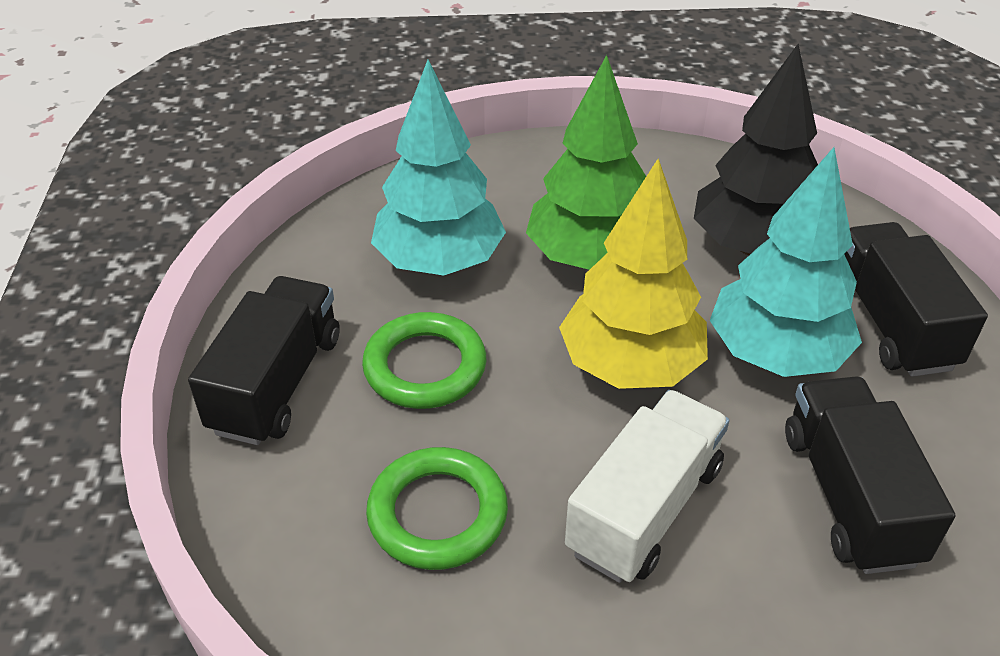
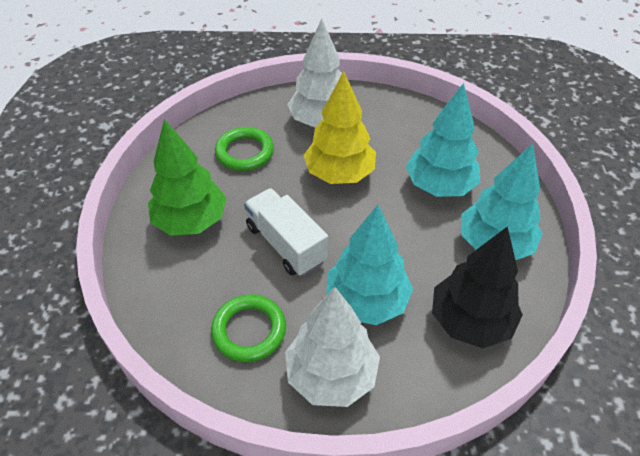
black truck: 3 -> 0
turquoise tree: 2 -> 3
white tree: 0 -> 2

